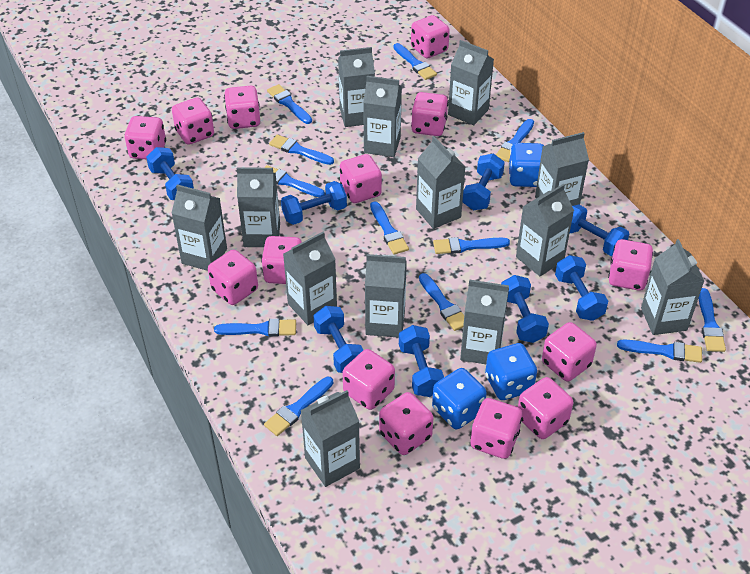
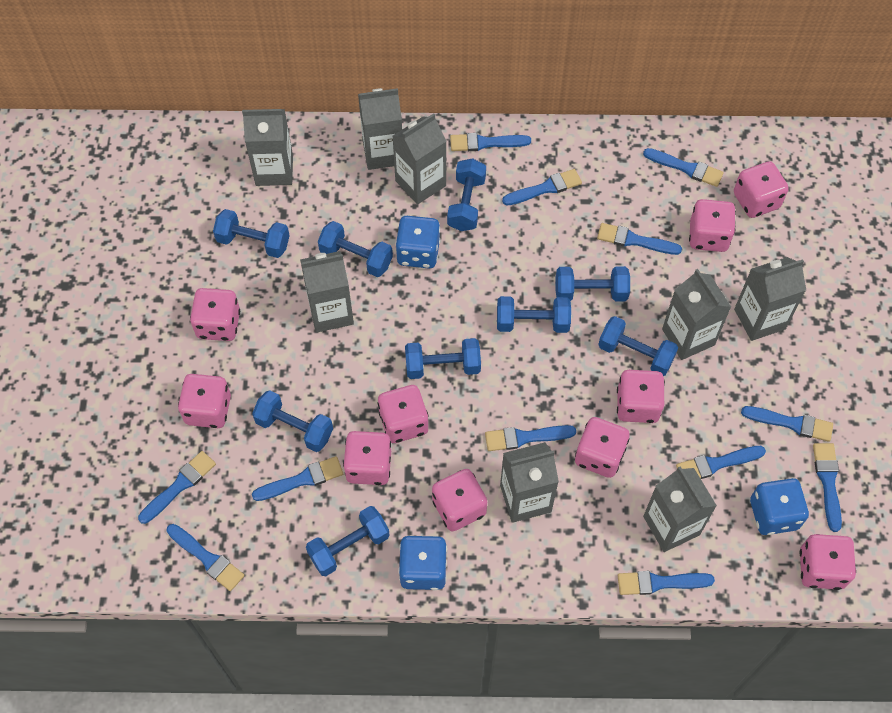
blue dumbbell: 8 -> 9
grey carton: 13 -> 8
pink dice: 14 -> 10

